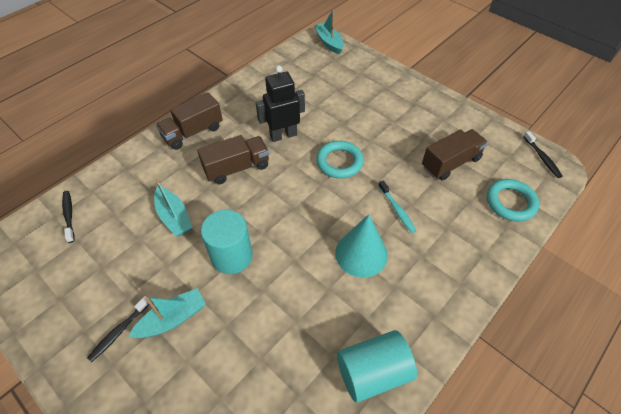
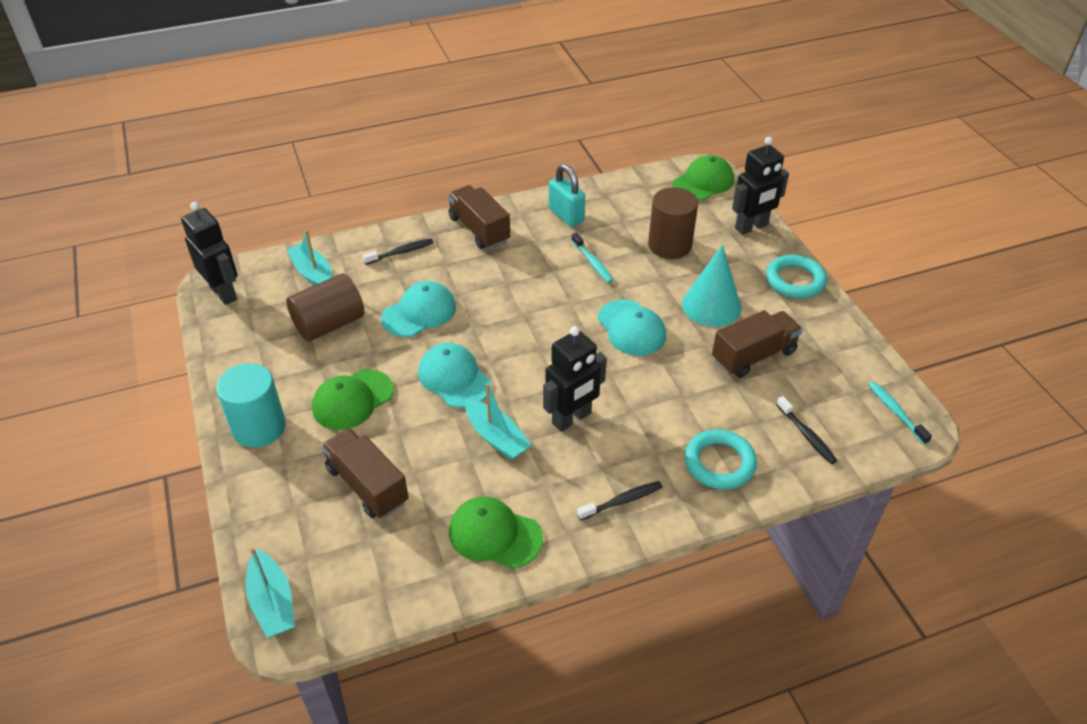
black robot: 1 -> 3
brown cylinder: 0 -> 2
green cap: 0 -> 3
turquoise cap: 0 -> 3
turquoise cylinder: 2 -> 1
turquoise padlock: 0 -> 1
turquoise toothbrush: 1 -> 2

